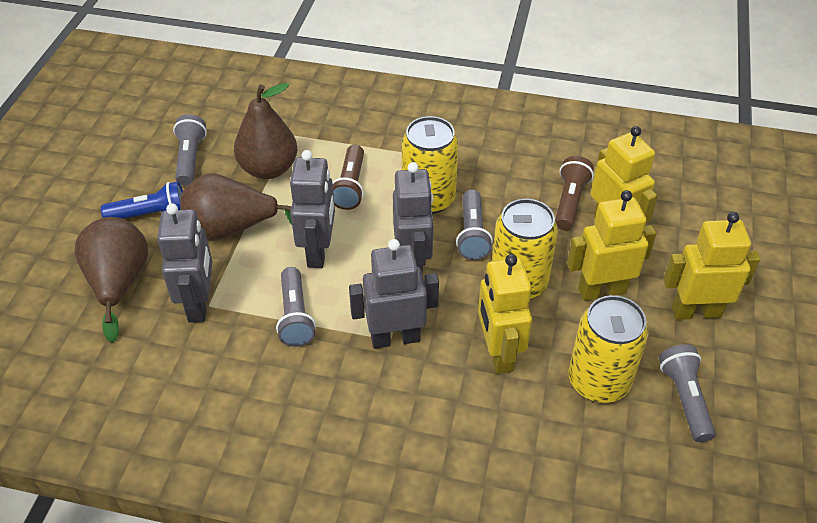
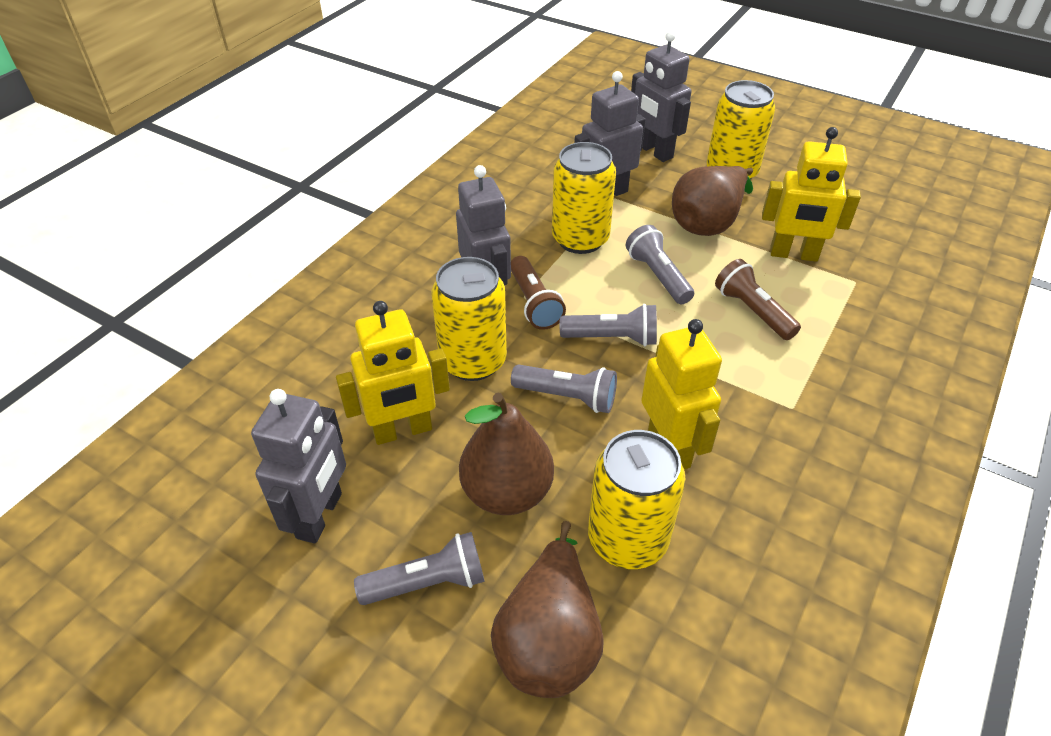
blue flashlight: 1 -> 0
yellow can: 3 -> 4
yellow robot: 4 -> 3

